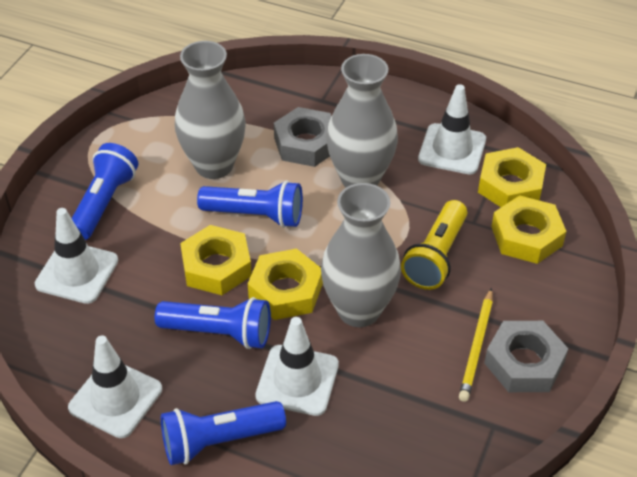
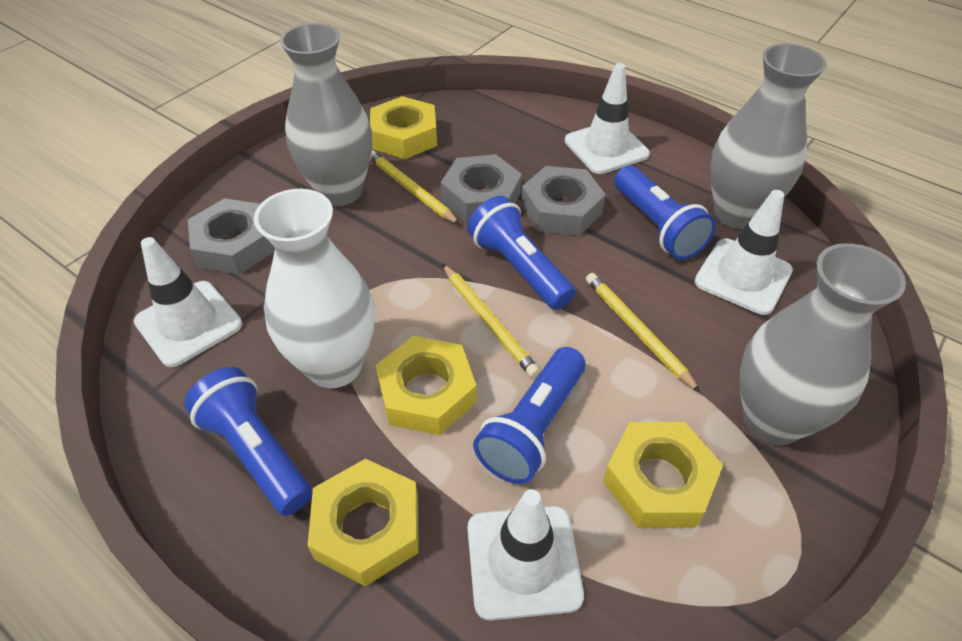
grey nut: 2 -> 3
white vase: 0 -> 1
yellow flashlight: 1 -> 0
yellow pencil: 1 -> 3

